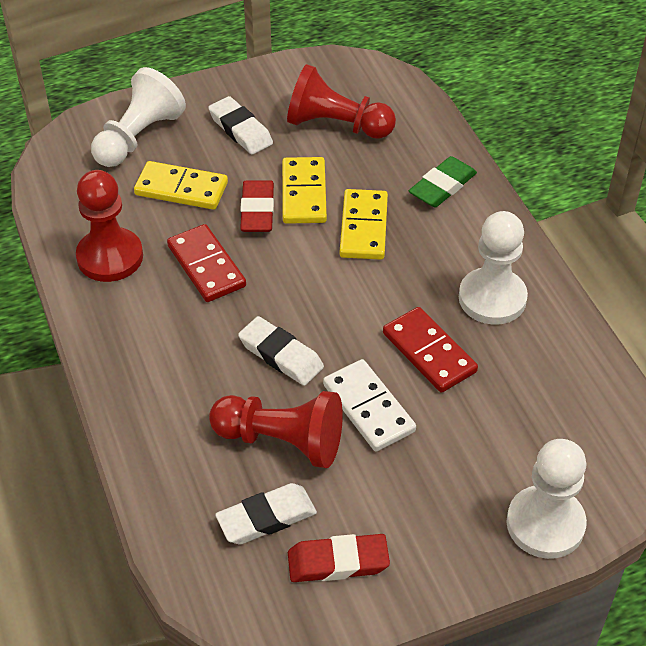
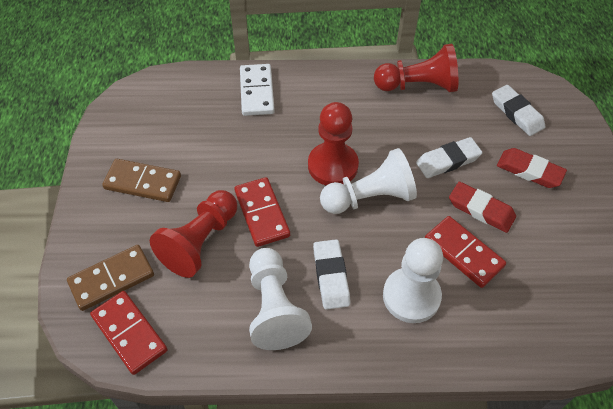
brown domino: 0 -> 2
green eraser: 1 -> 0
red domino: 2 -> 3
yellow domino: 3 -> 0

